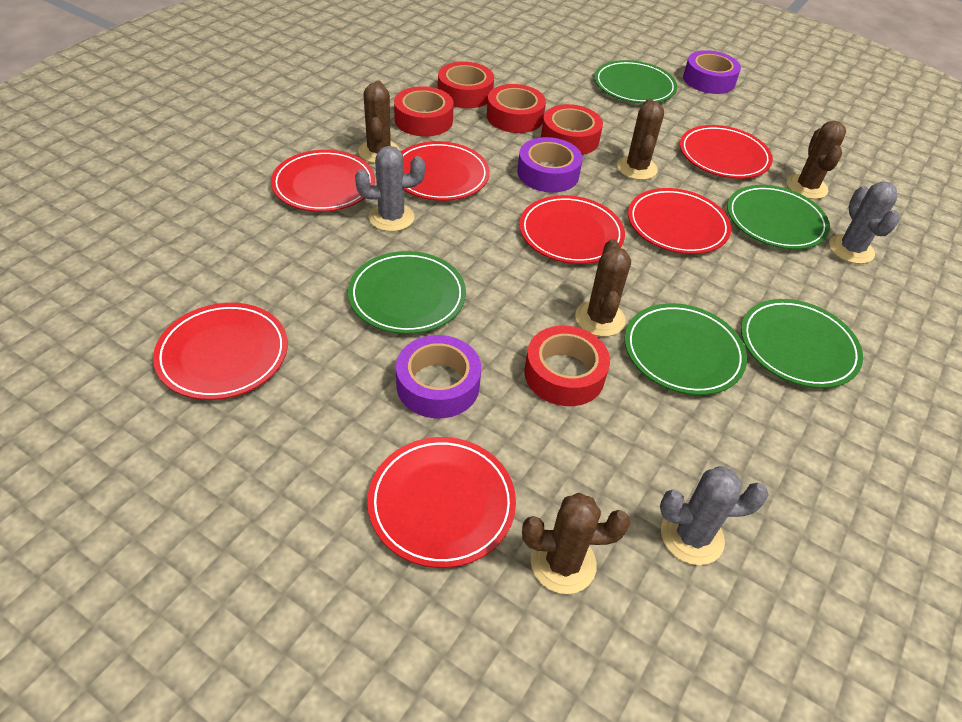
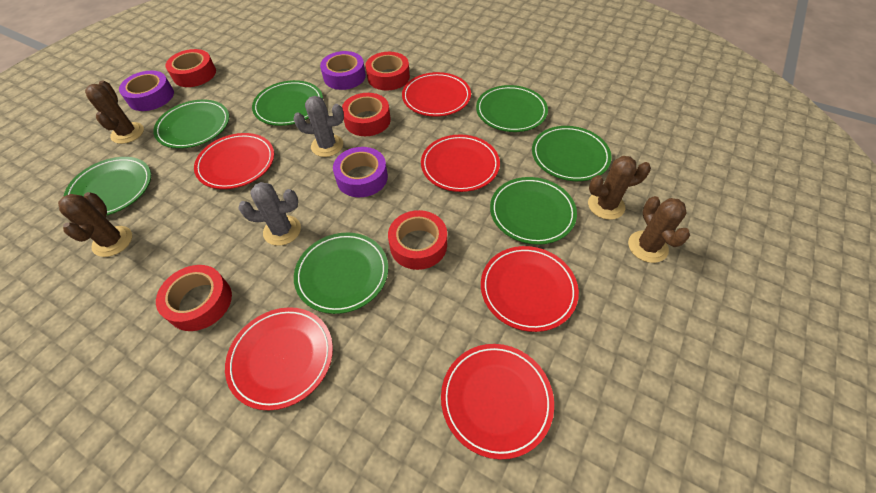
brown cactus: 5 -> 4
green plate: 5 -> 7
grey cactus: 3 -> 2
red plate: 7 -> 6

